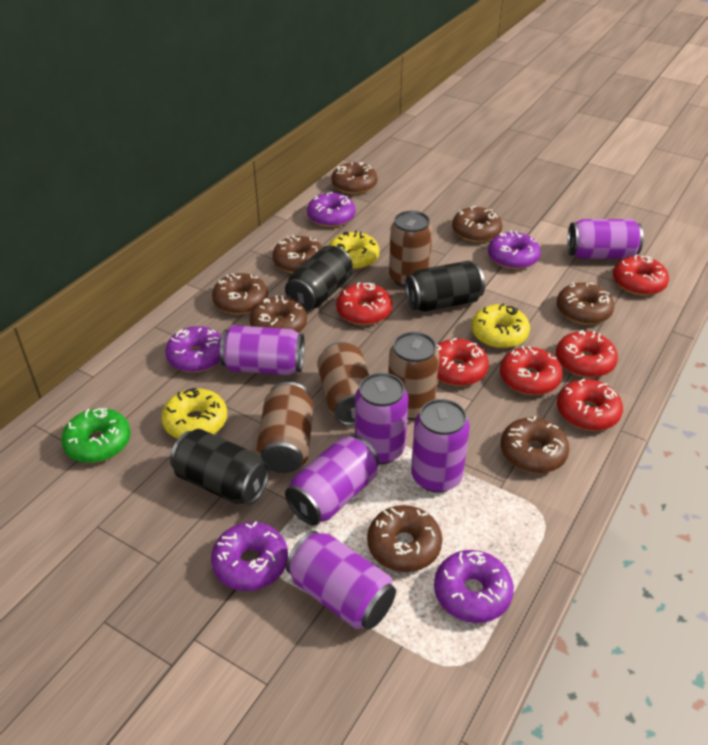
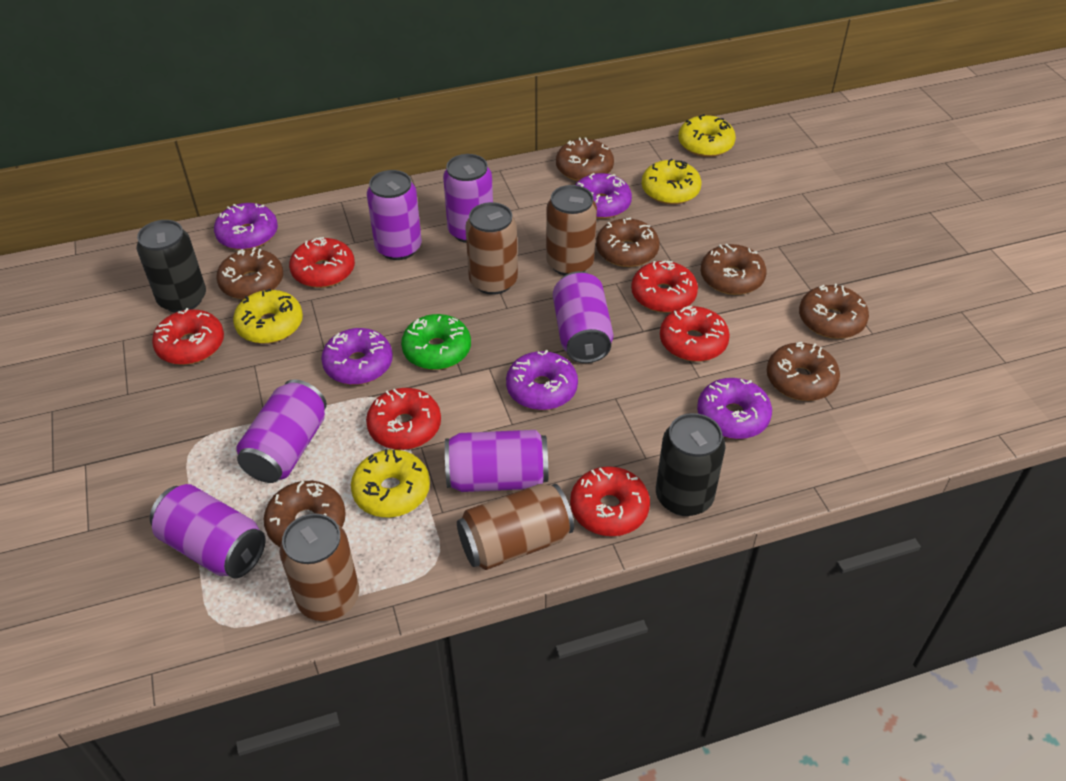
black can: 3 -> 2
brown donut: 8 -> 7
yellow donut: 3 -> 4

